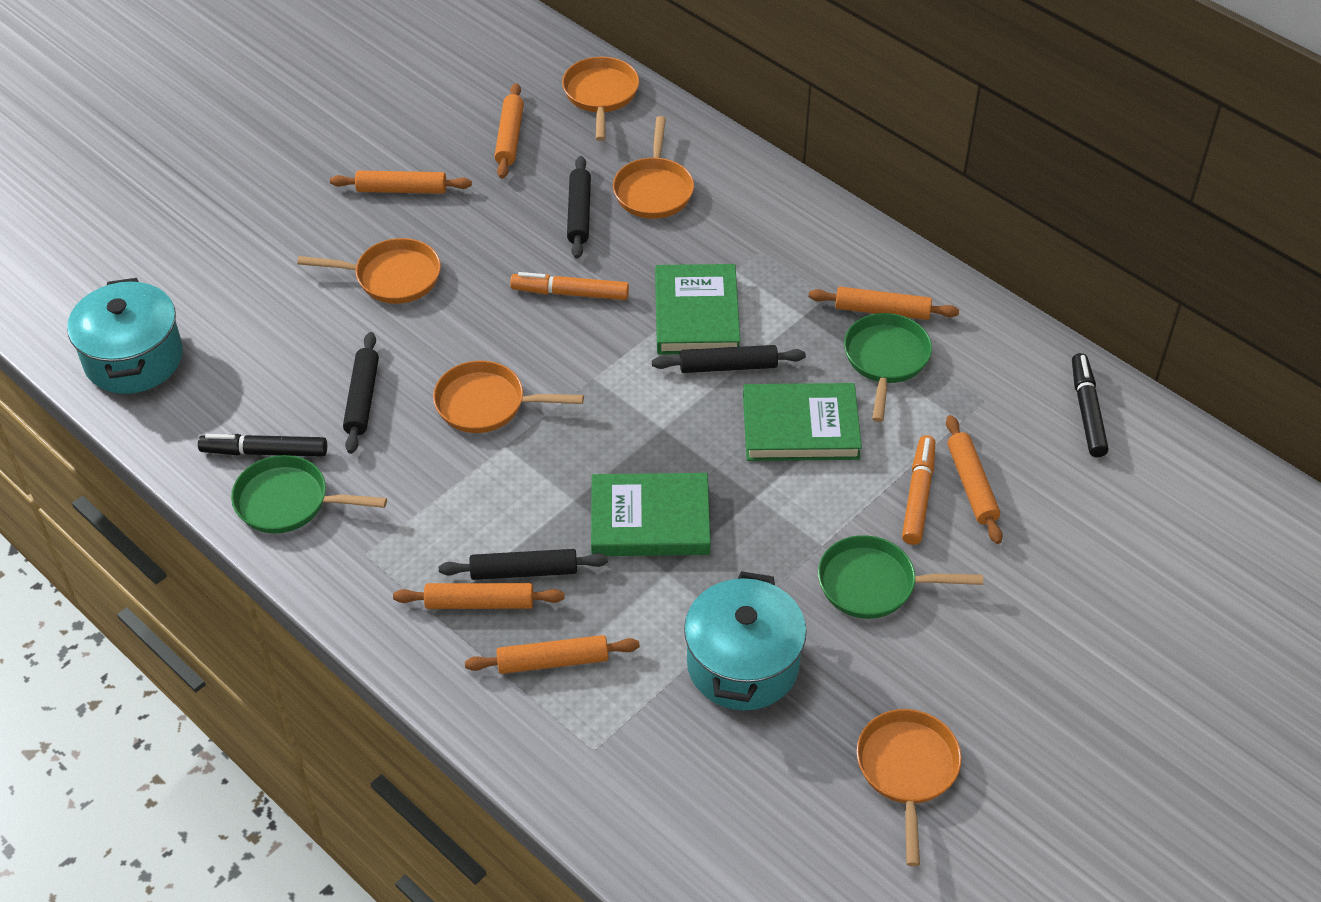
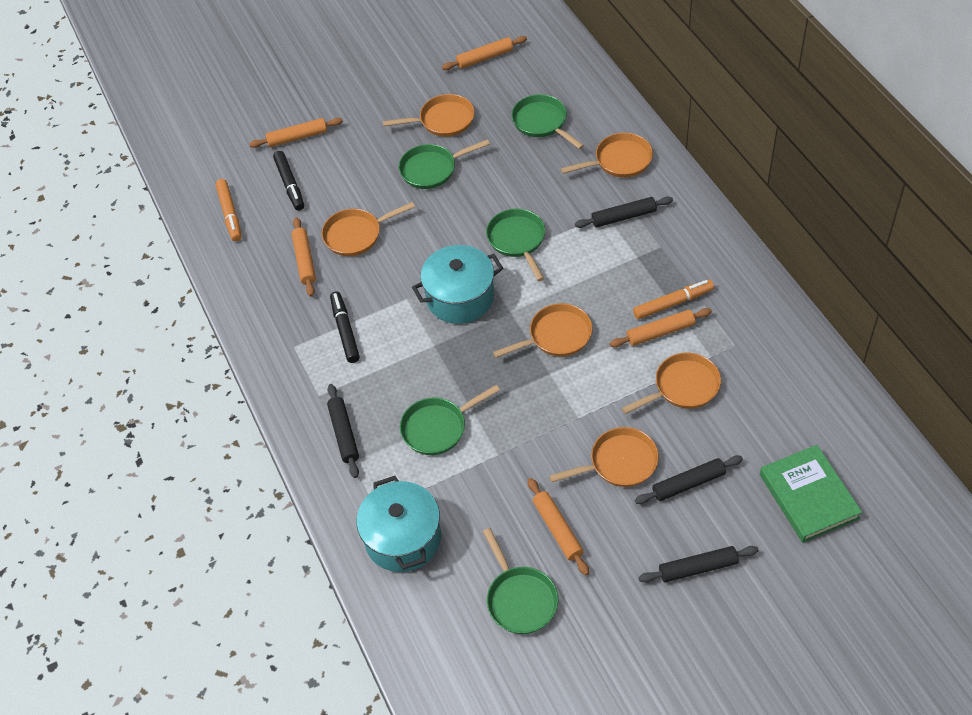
green book: 3 -> 1
green pan: 3 -> 5
orange pan: 5 -> 6
orange rolling pin: 6 -> 5

